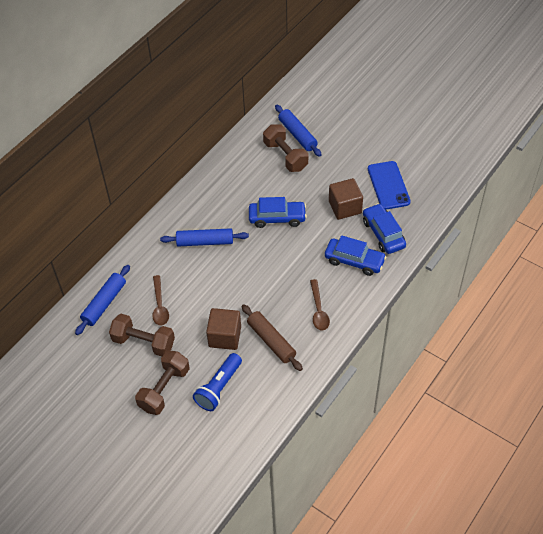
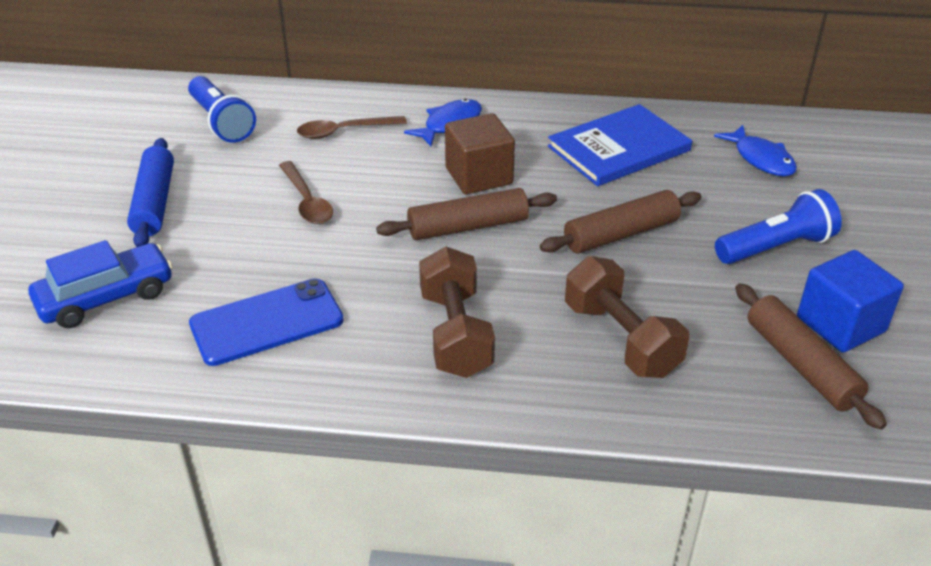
blue book: 0 -> 1
blue car: 3 -> 1
blue cube: 0 -> 1
blue fish: 0 -> 2
blue flashlight: 1 -> 2
blue rolling pin: 3 -> 1
brown cube: 2 -> 1
brown dumbbell: 3 -> 2
brown rolling pin: 1 -> 3

